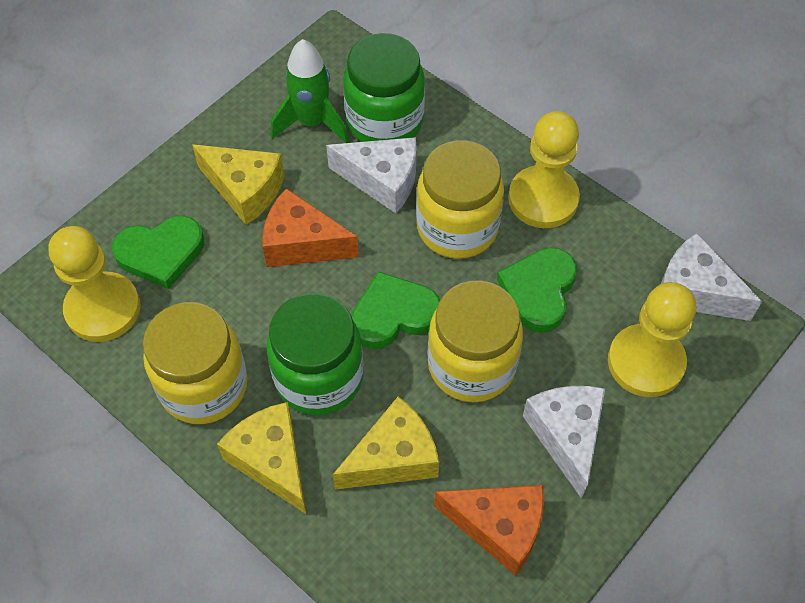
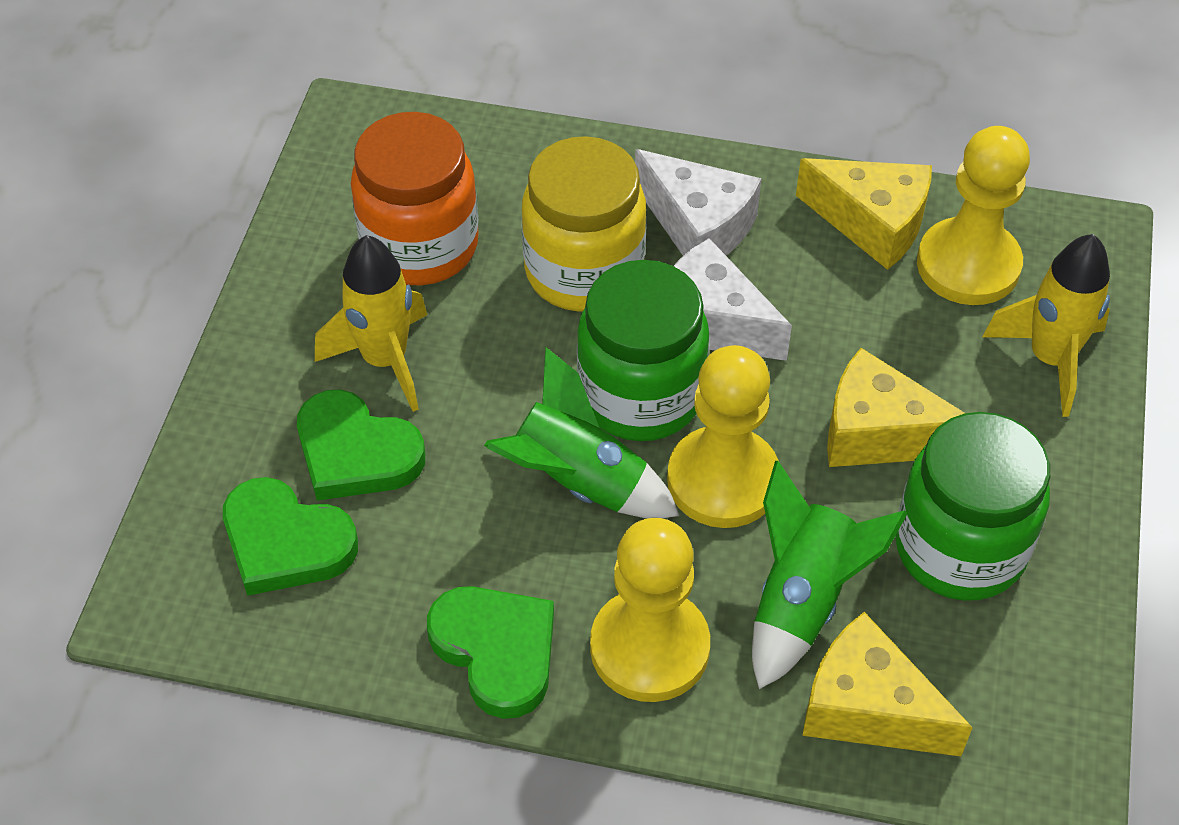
green rocket: 1 -> 2
orange cheese: 2 -> 0
orange jar: 0 -> 1
white cheese: 3 -> 2
yellow jar: 3 -> 1
yellow rocket: 0 -> 2

